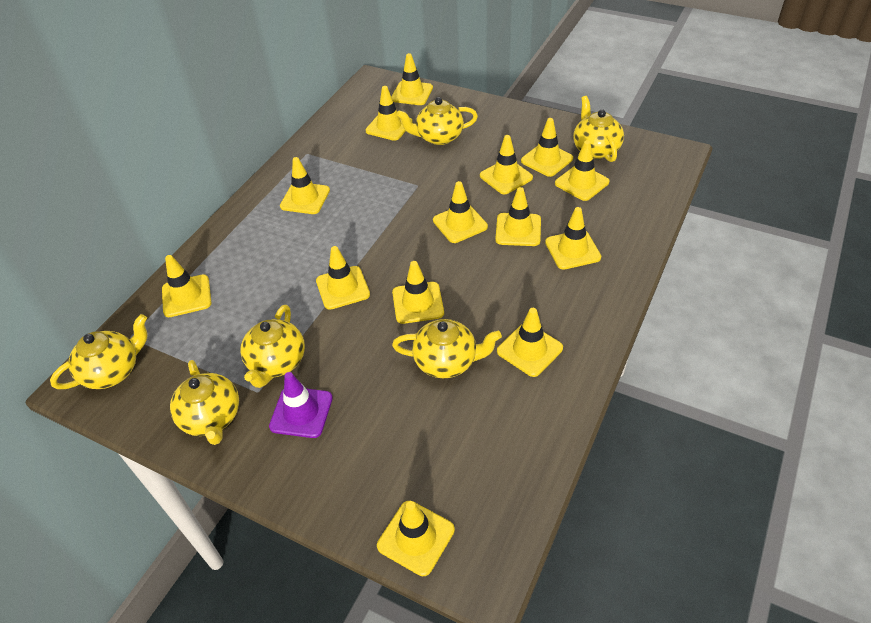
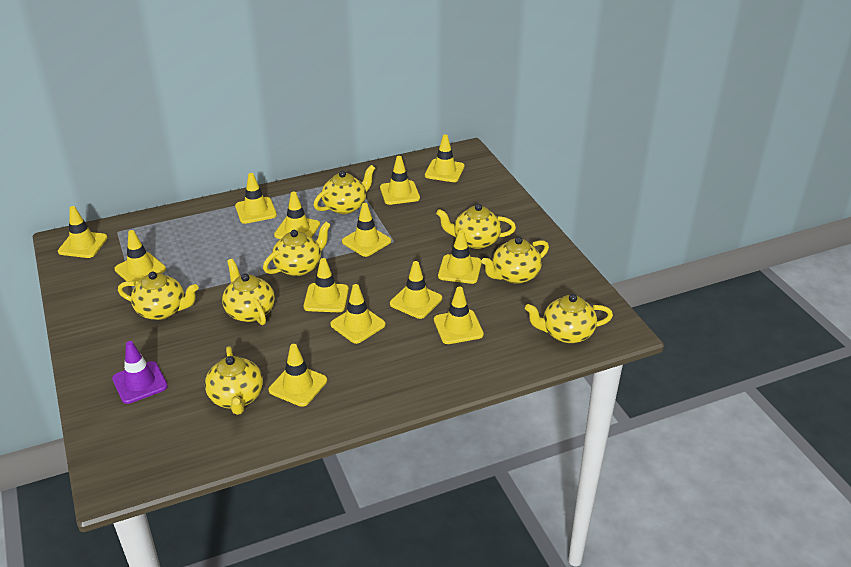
yellow teapot: 6 -> 8
yellow traffic cone: 14 -> 13

